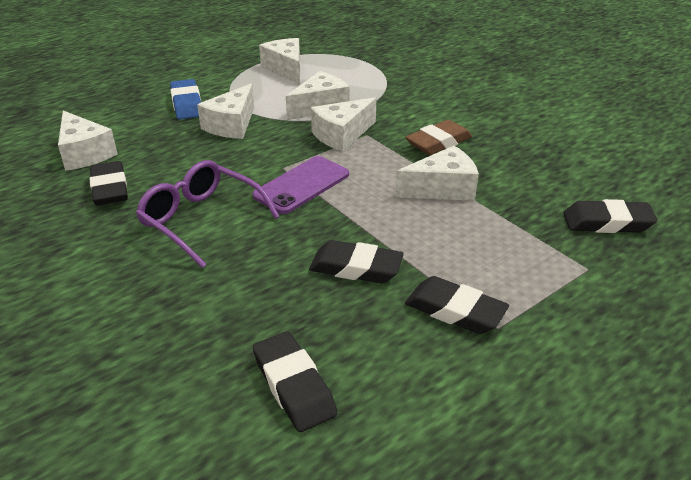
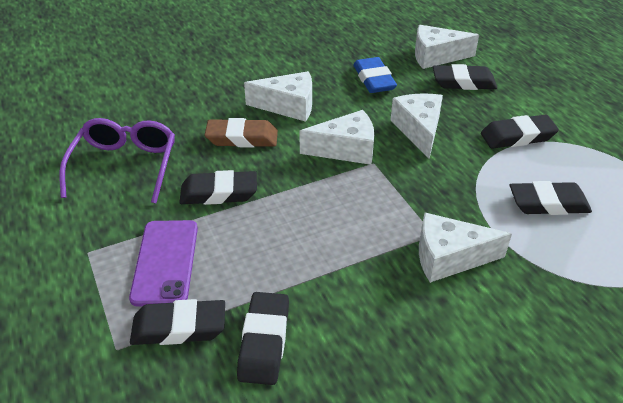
black eraser: 5 -> 6
white cheese: 6 -> 5

